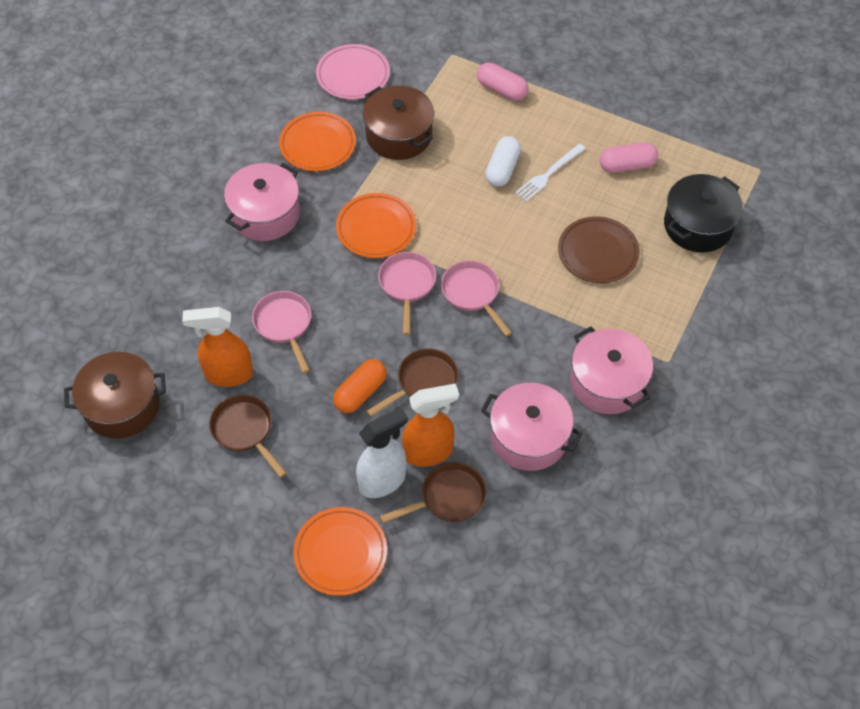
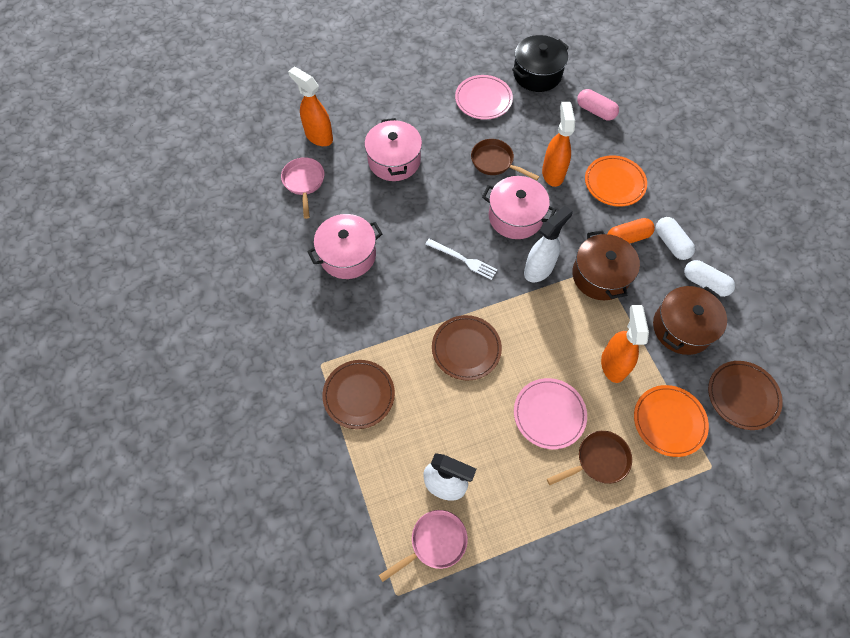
brown pan: 3 -> 2
brown plate: 1 -> 3
orange plate: 3 -> 2
orange spray bottle: 2 -> 3
pink capsule: 2 -> 1
pink pan: 3 -> 2
pink plate: 1 -> 2
white capsule: 1 -> 2
white spray bottle: 1 -> 2

